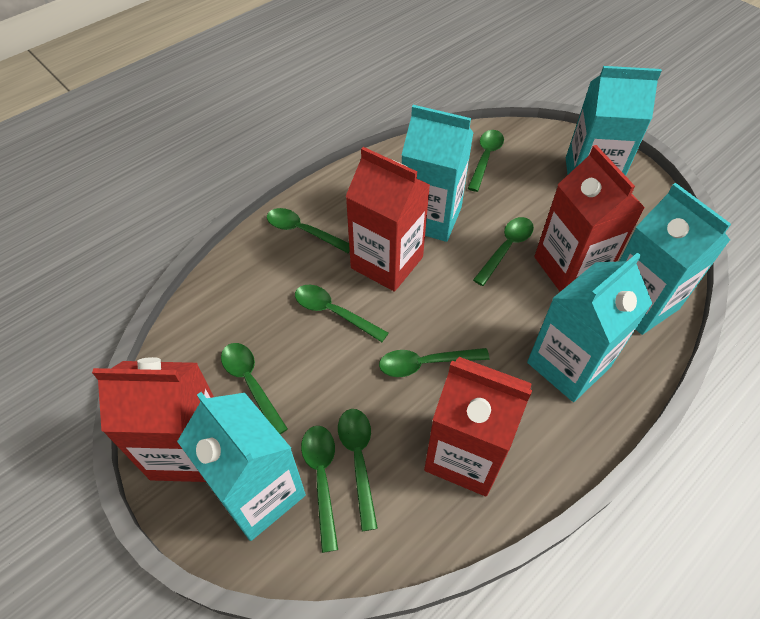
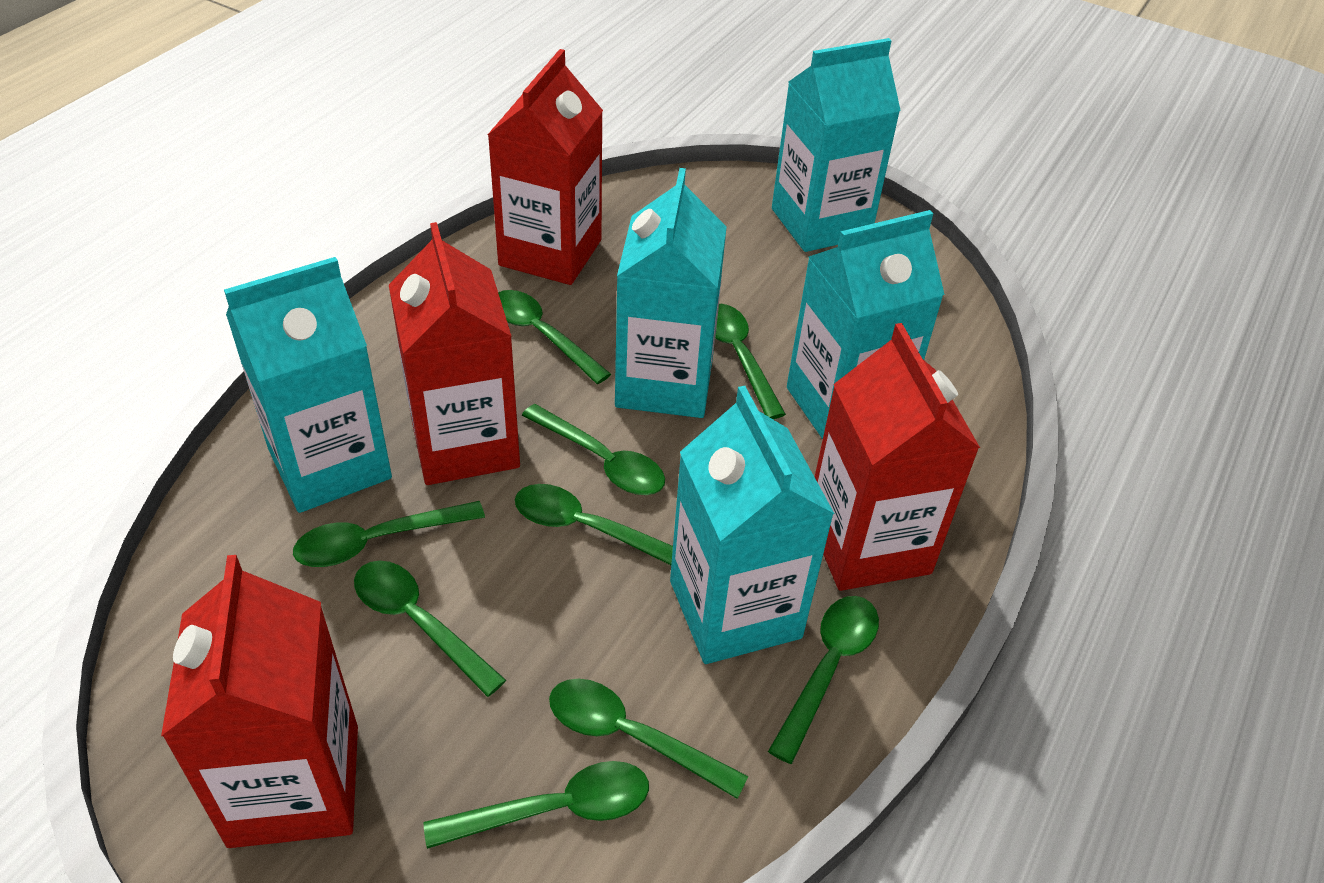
green spoon: 8 -> 9

